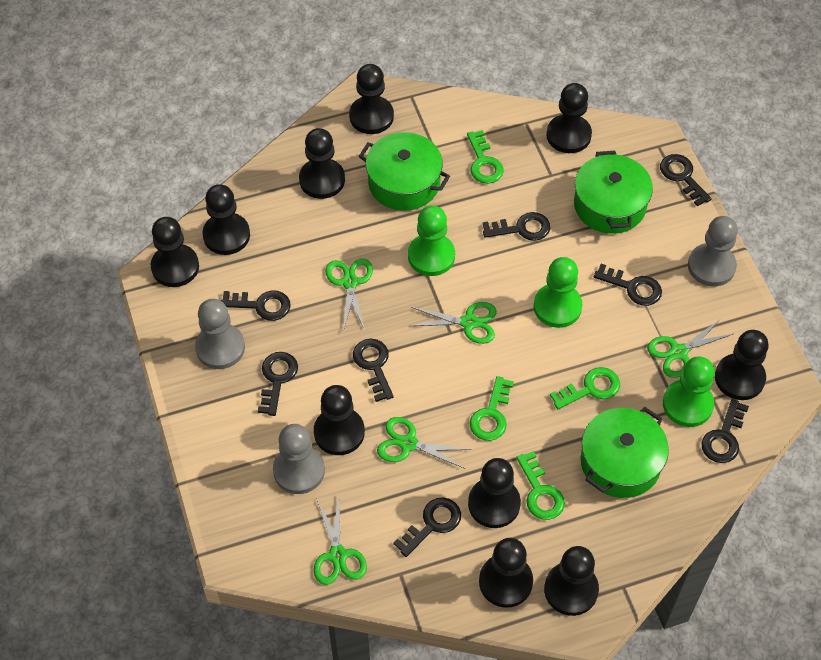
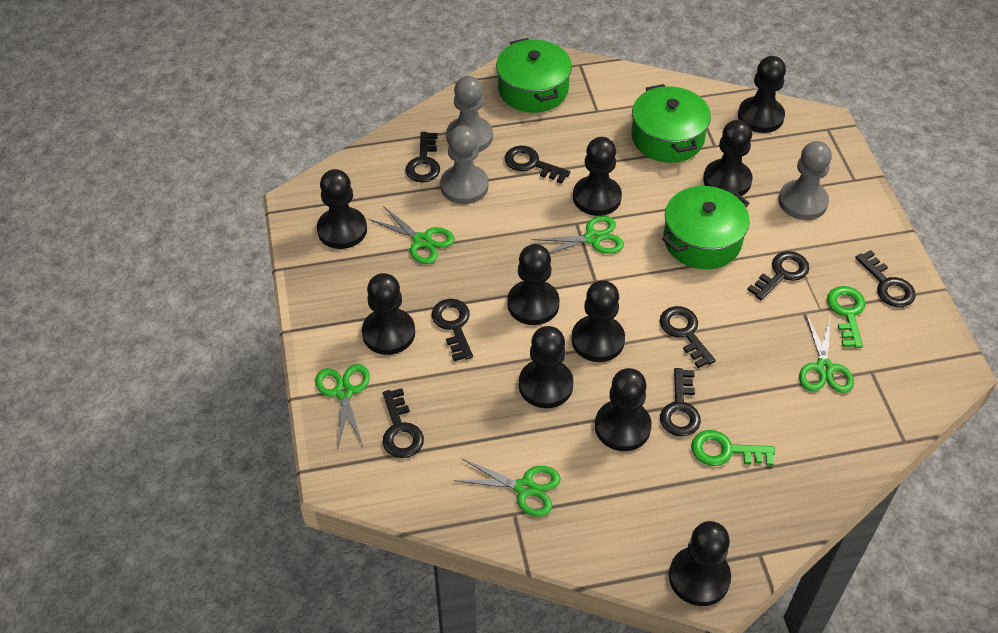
green key: 4 -> 2
green pawn: 3 -> 0

